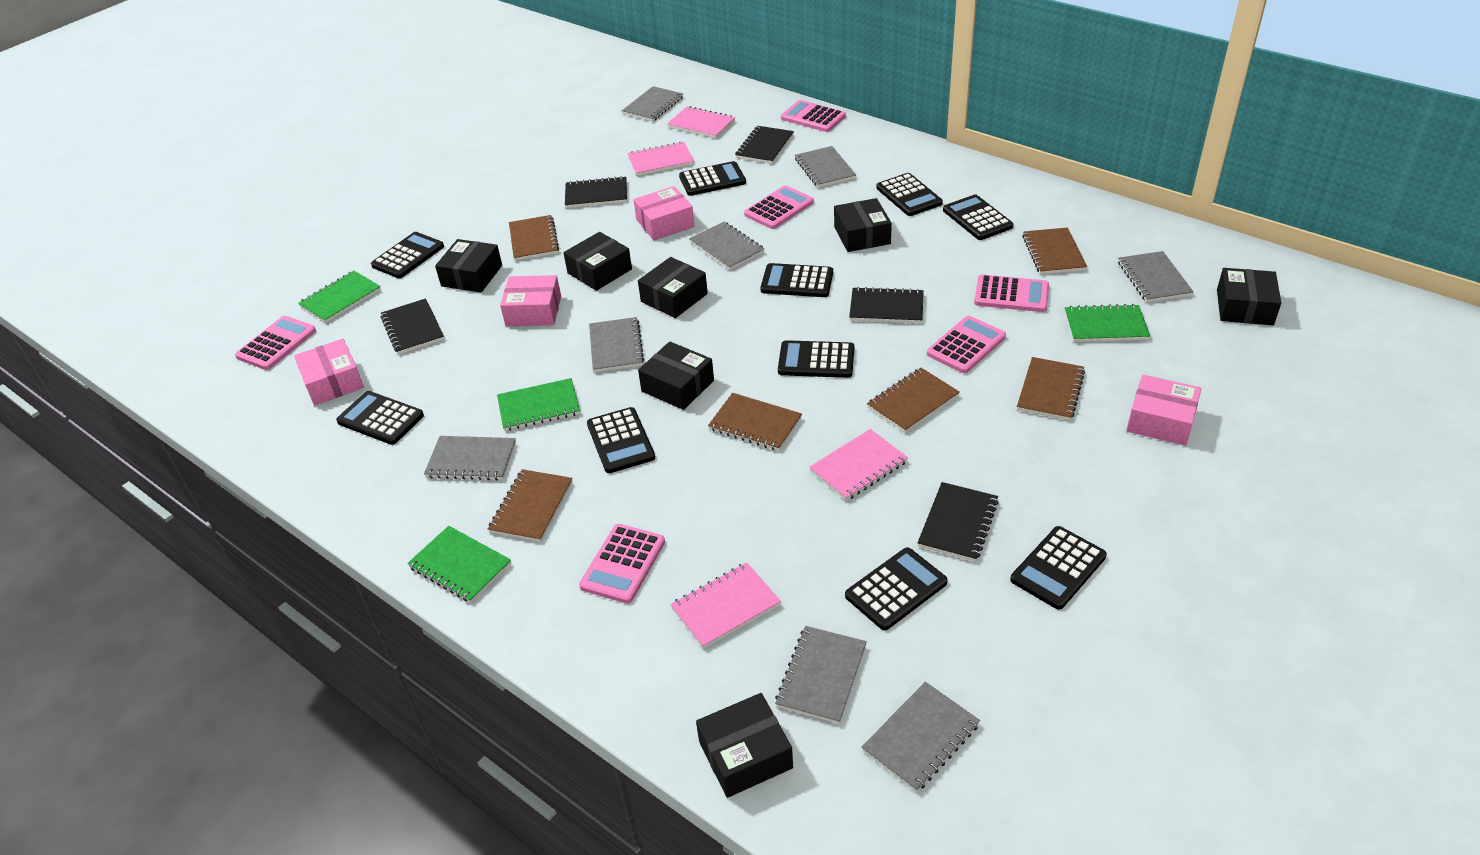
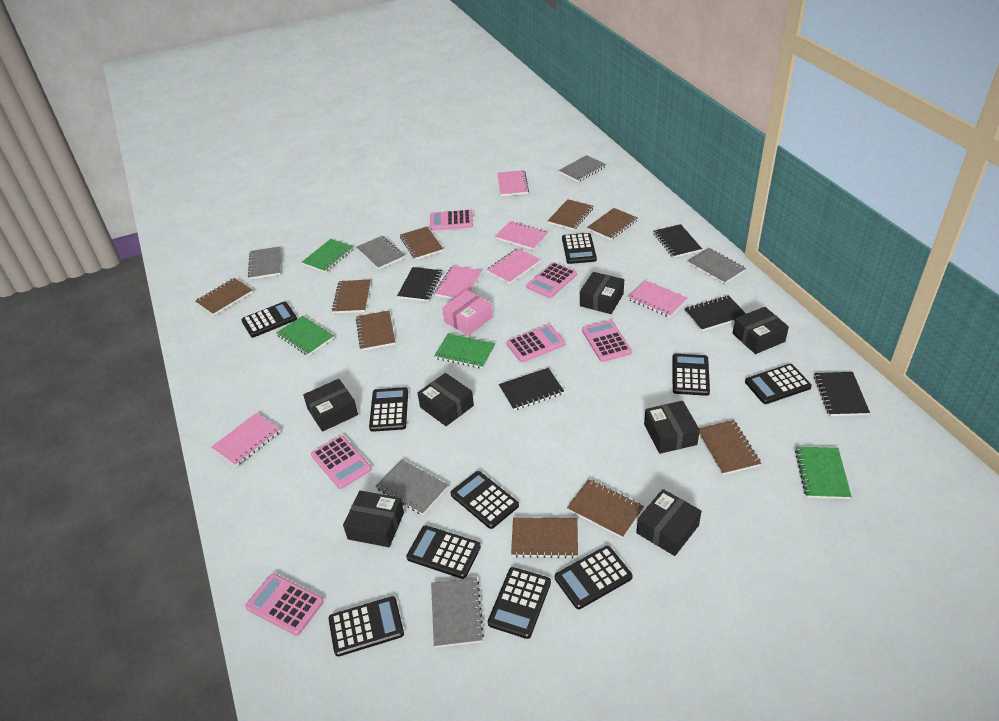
brown notebook: 6 -> 9
grey notebook: 8 -> 6
pink box: 4 -> 1
pink notebook: 4 -> 6

